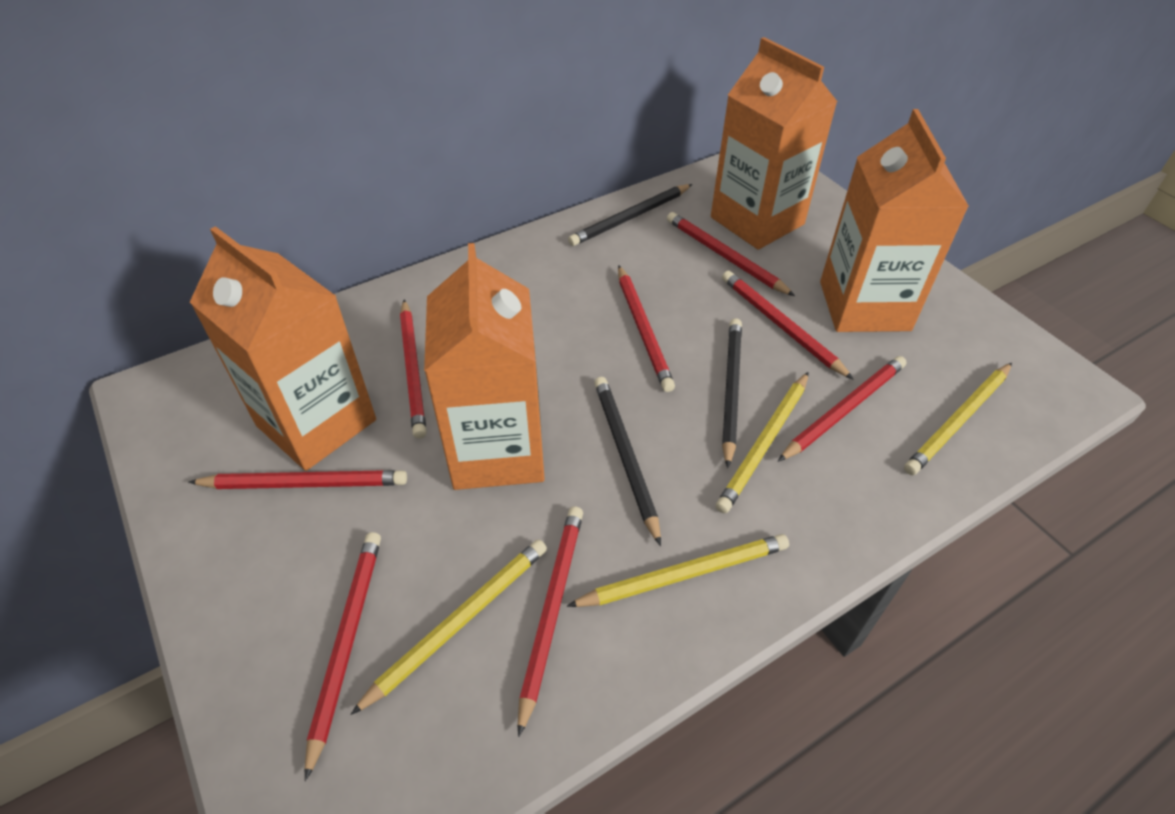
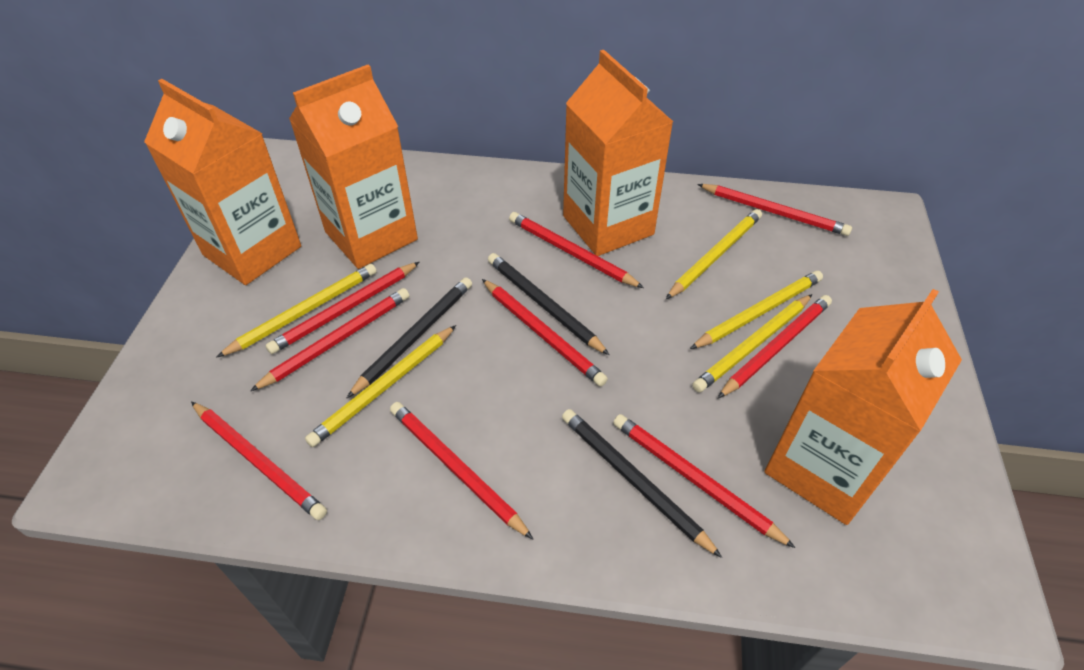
red pencil: 8 -> 9
yellow pencil: 4 -> 5

